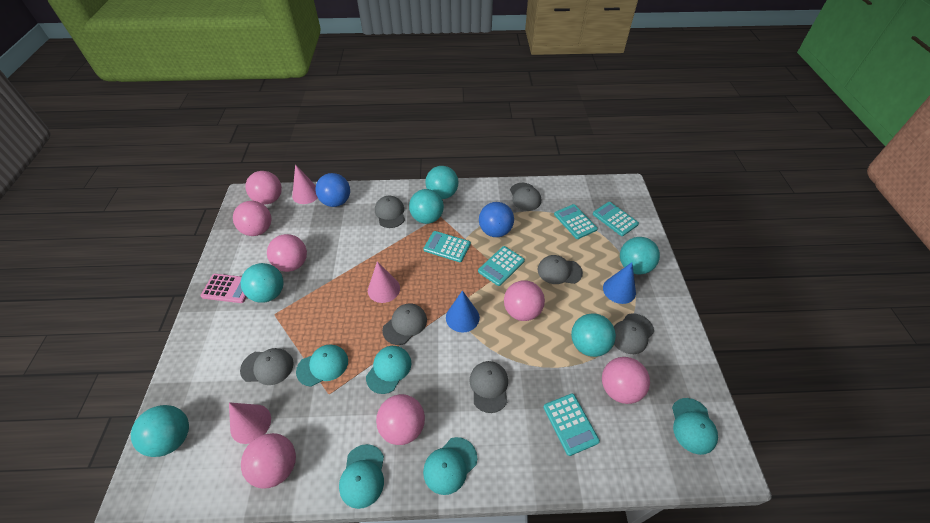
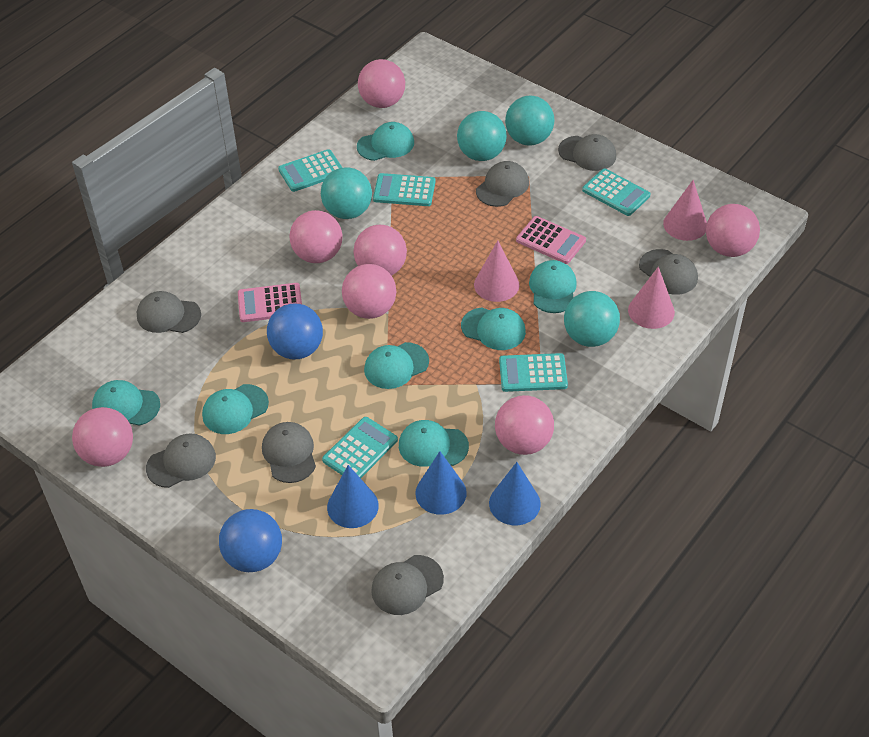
blue cone: 2 -> 3
pink calculator: 1 -> 2
turquoise ball: 6 -> 4
turquoise cap: 5 -> 7

